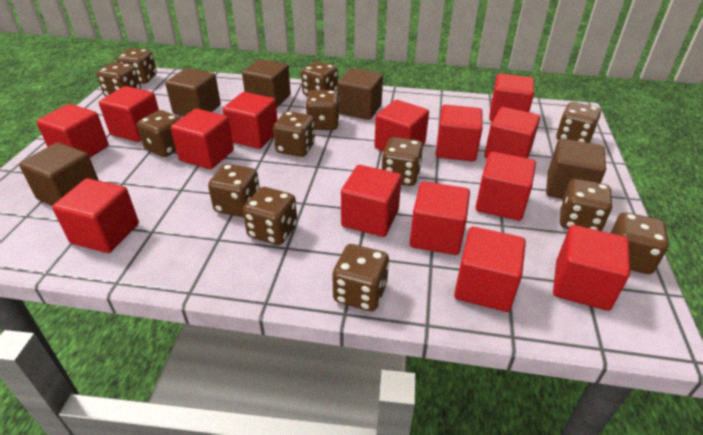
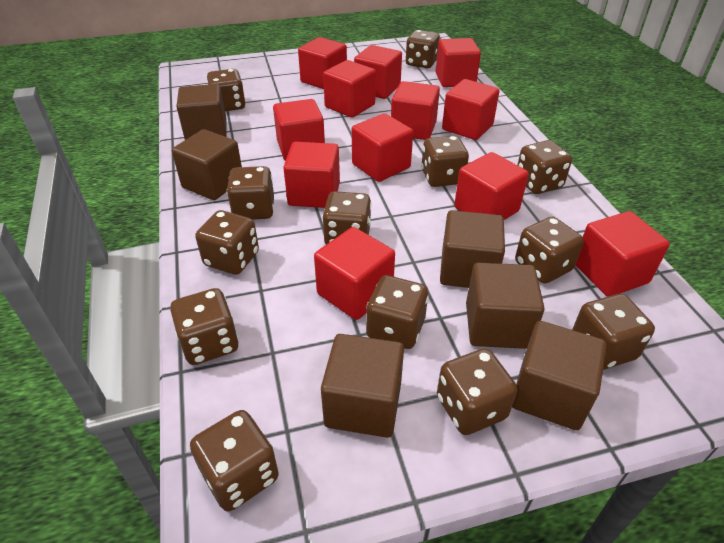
brown cube: 5 -> 6
red cube: 14 -> 12

